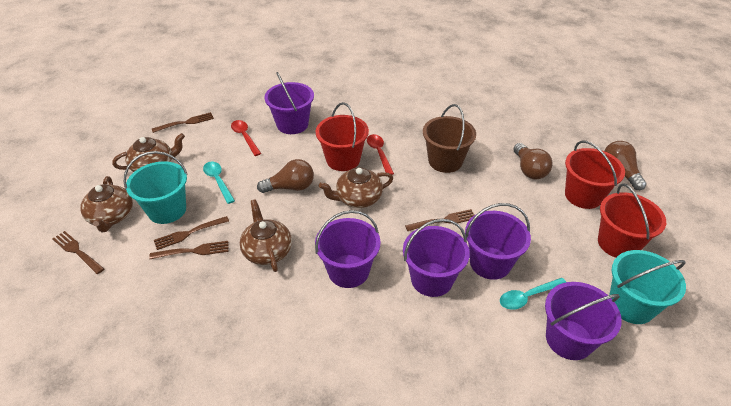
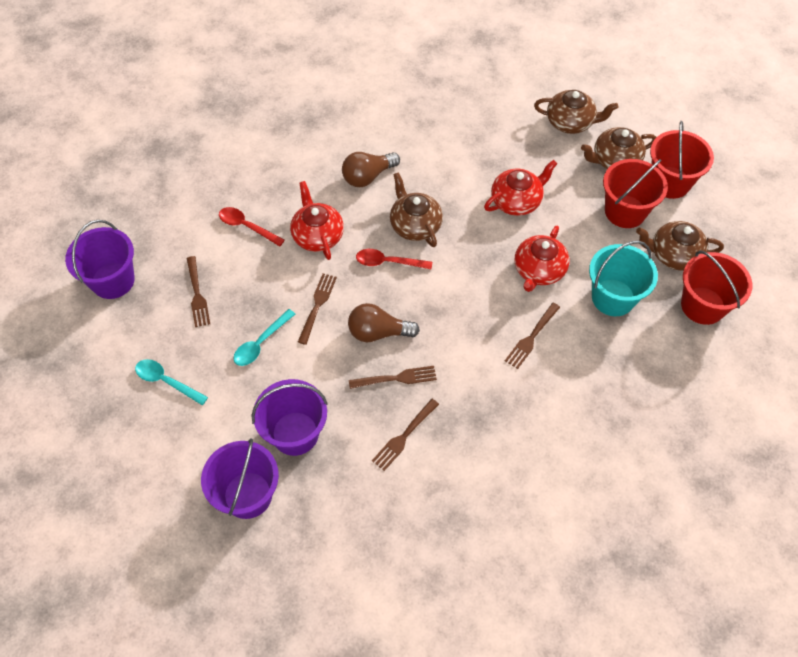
brown bucket: 1 -> 0
brown light bulb: 3 -> 2
purple bucket: 5 -> 3
red teapot: 0 -> 3
turquoise bucket: 2 -> 1

